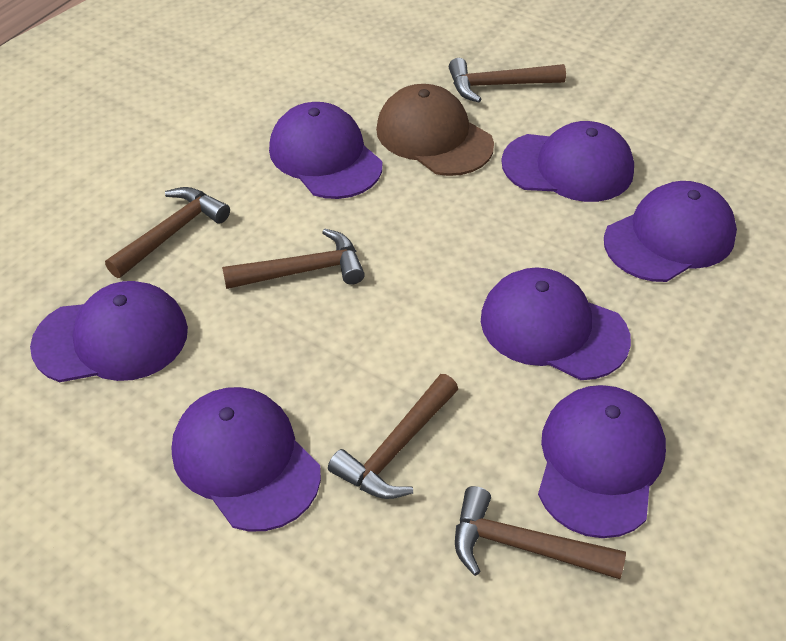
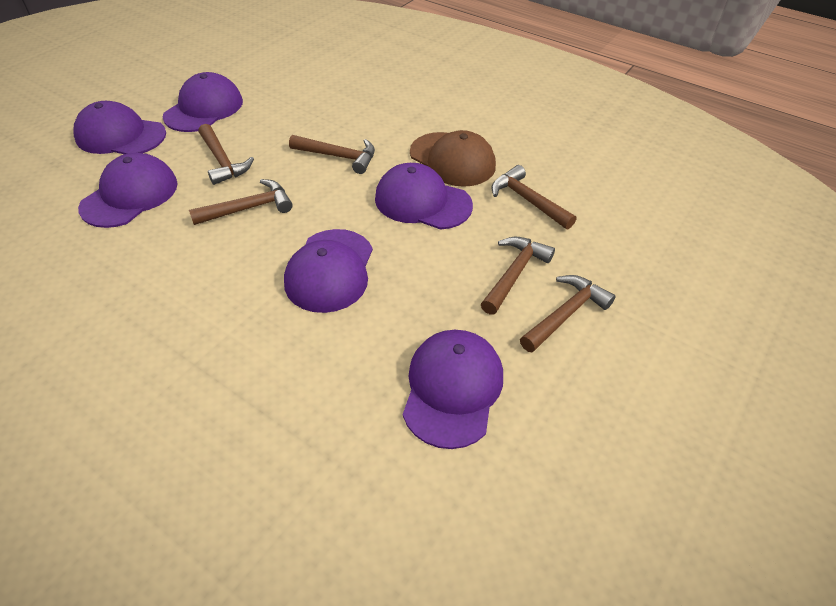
brown hammer: 5 -> 6
purple cap: 7 -> 6

